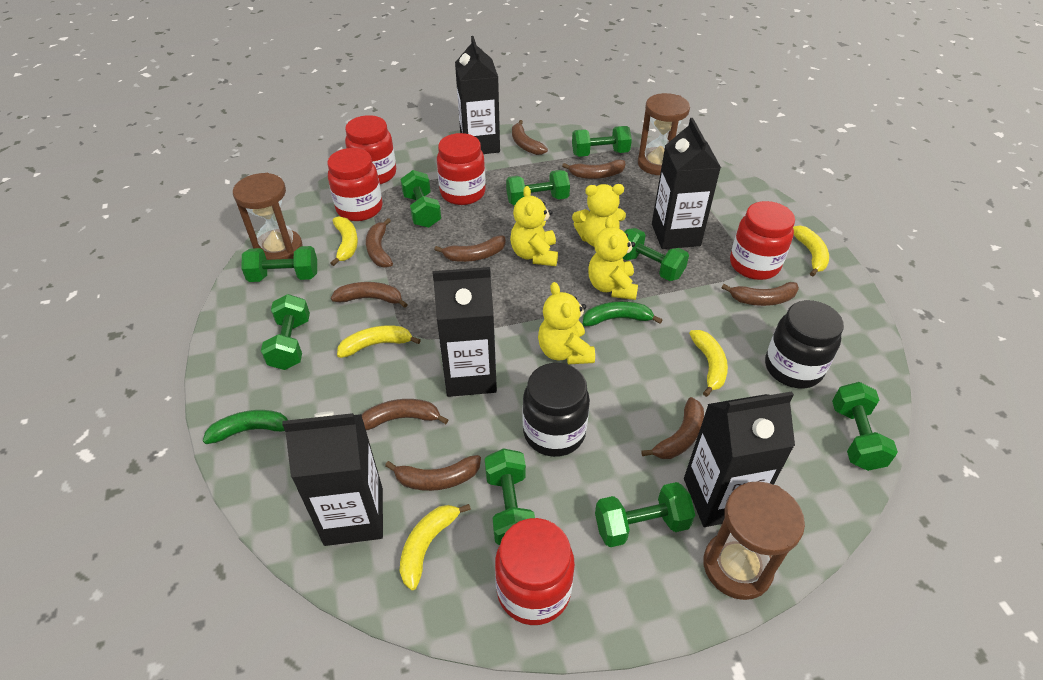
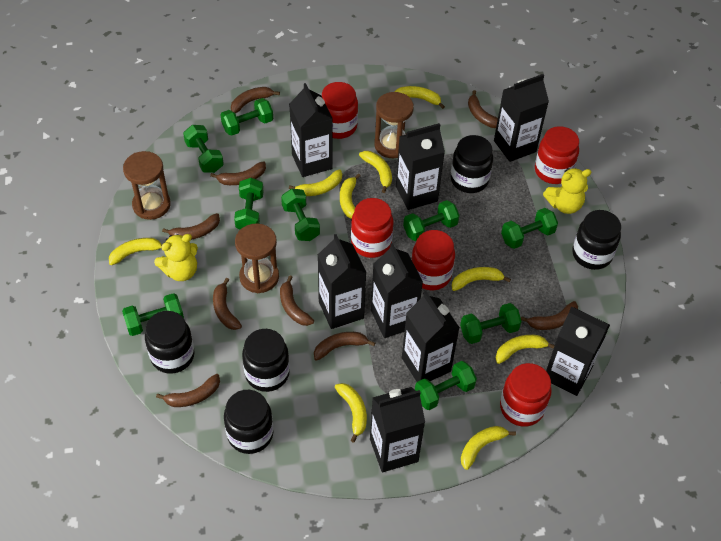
black carton: 5 -> 8
black jar: 2 -> 5
green banana: 2 -> 0
yellow banana: 5 -> 9
yellow teddy bear: 4 -> 2

